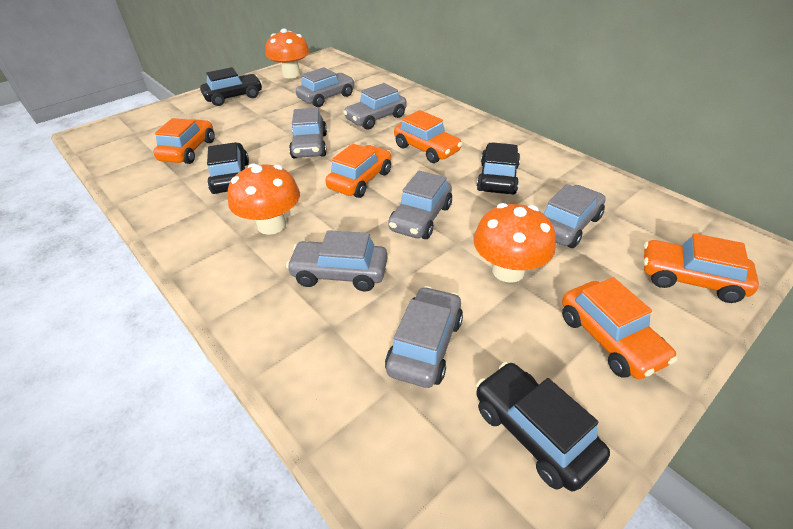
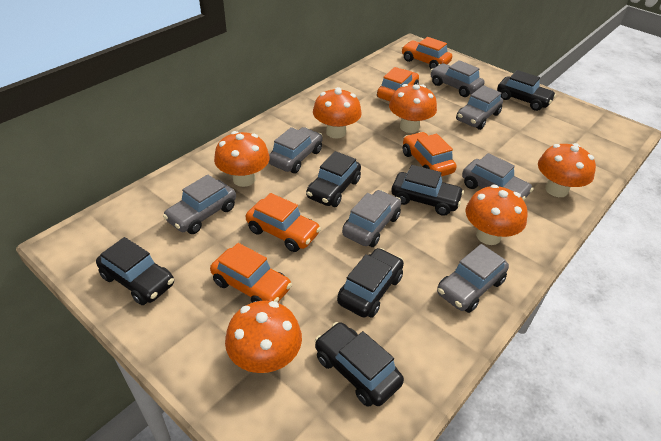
black car: 4 -> 6
orange mushroom: 3 -> 6

